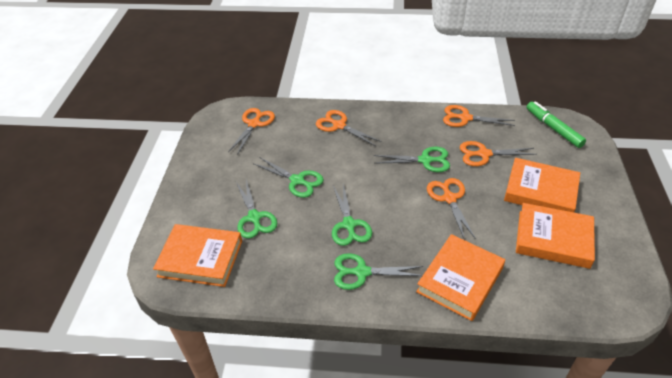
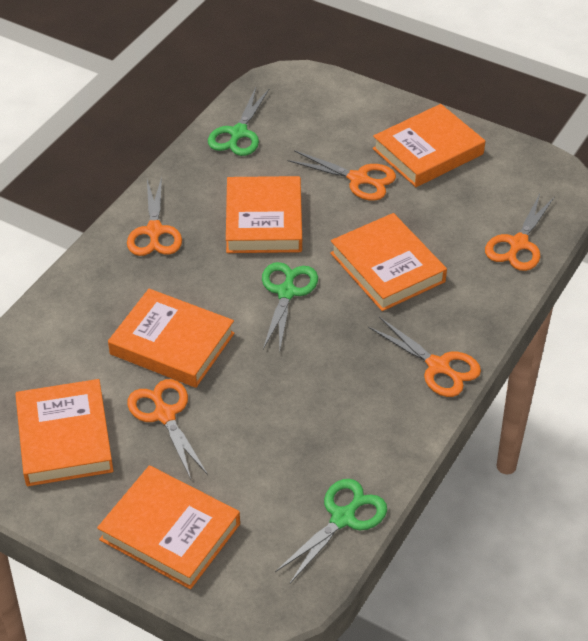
green marker: 1 -> 0
green scissors: 5 -> 3
orange book: 4 -> 6

